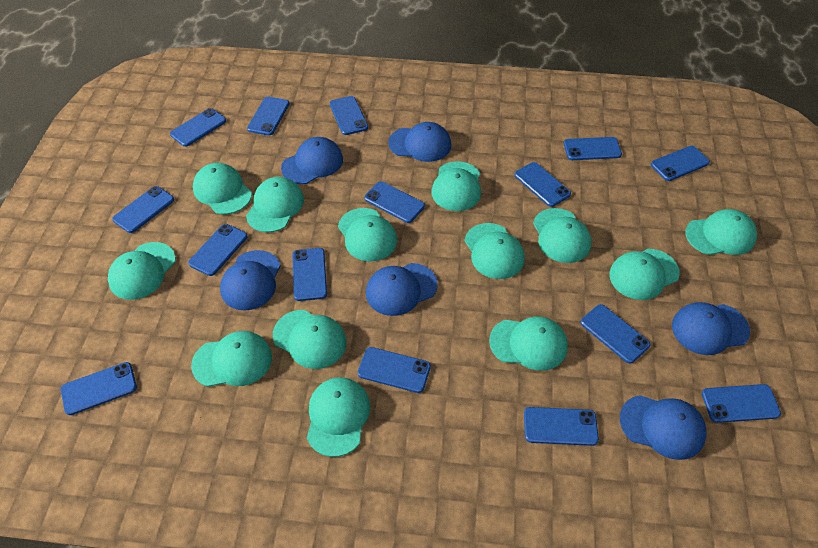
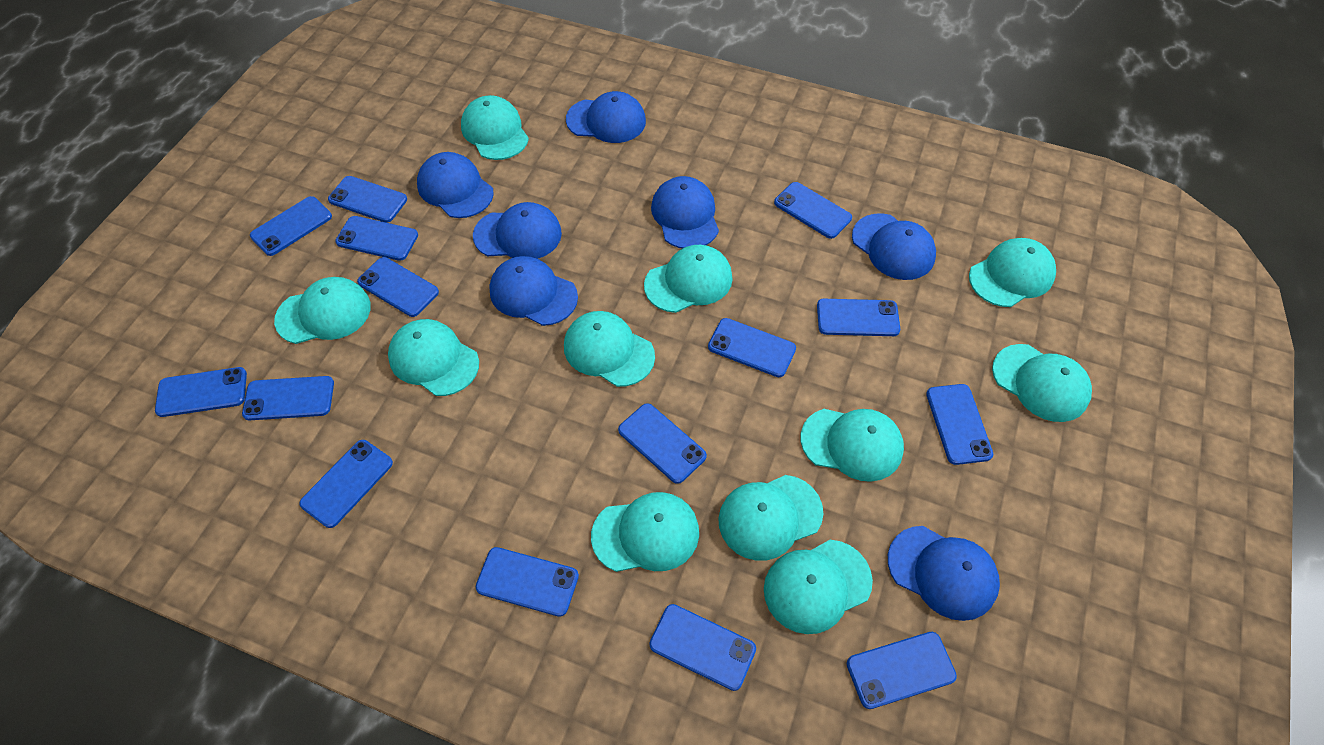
blue cap: 6 -> 7
turquoise cap: 13 -> 11

